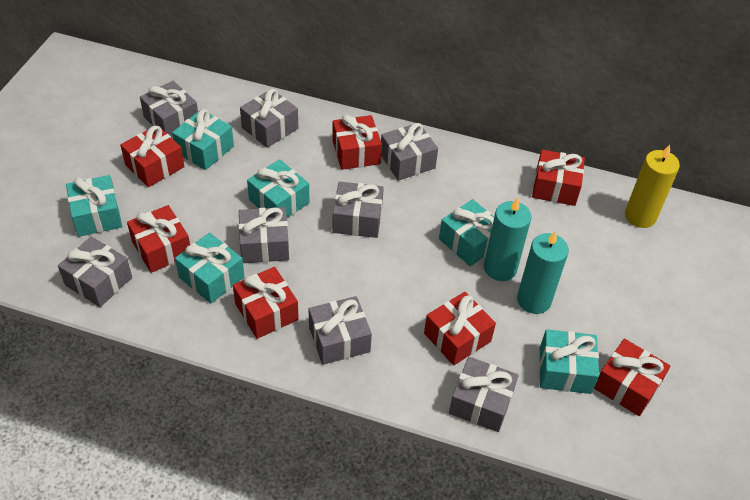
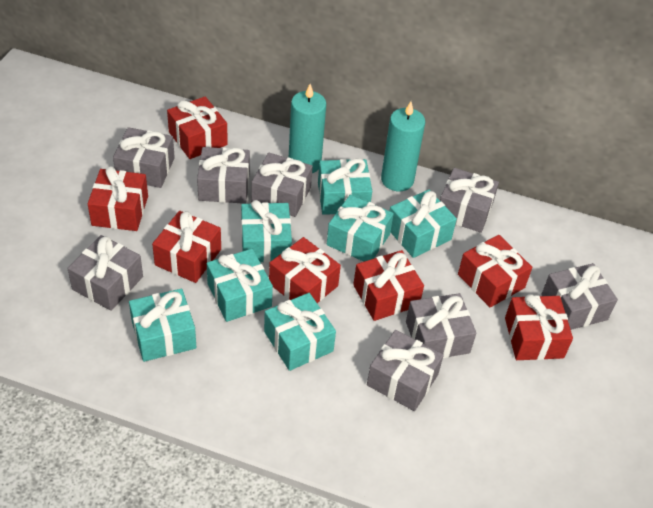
turquoise gift: 6 -> 7
yellow candle: 1 -> 0

